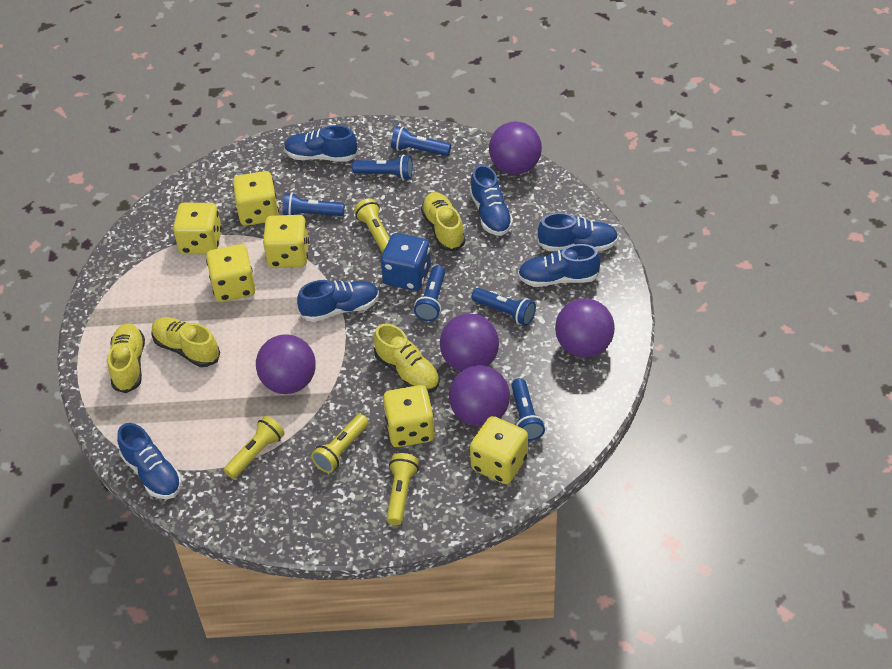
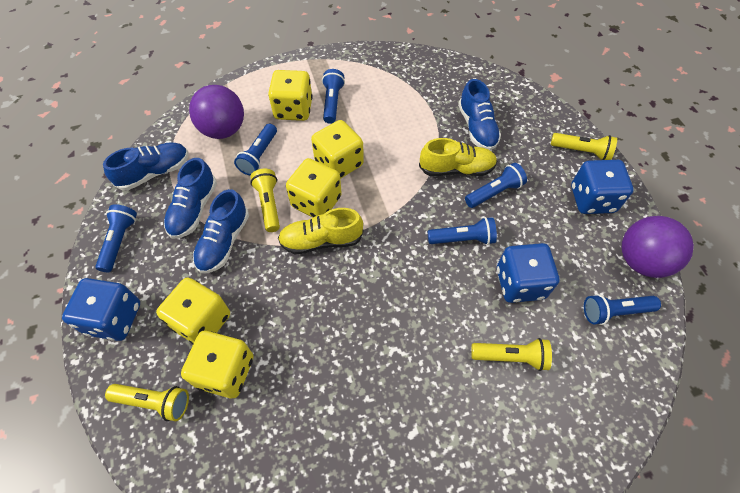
blue dice: 1 -> 3
blue shoe: 6 -> 4
purple ball: 5 -> 2
yellow dice: 6 -> 5
yellow shoe: 4 -> 2

